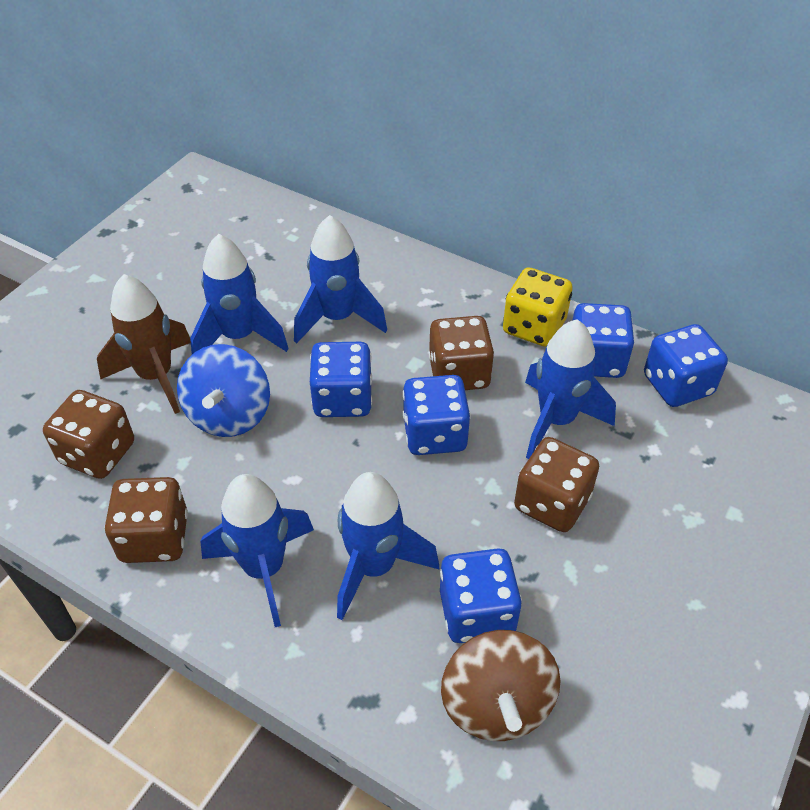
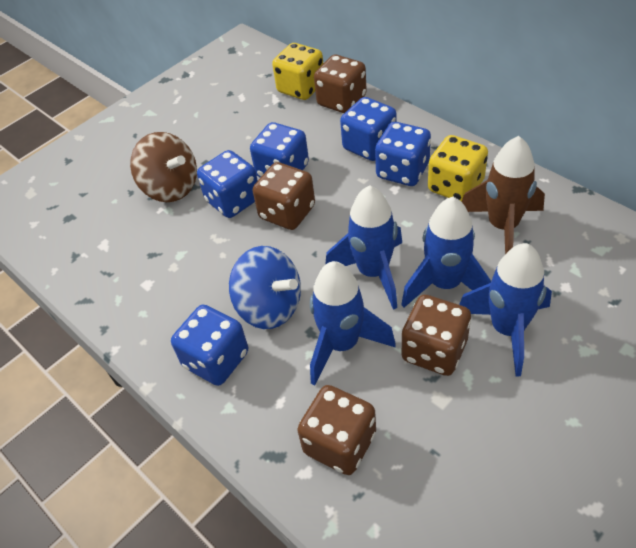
blue rocket: 5 -> 4
yellow dice: 1 -> 2

